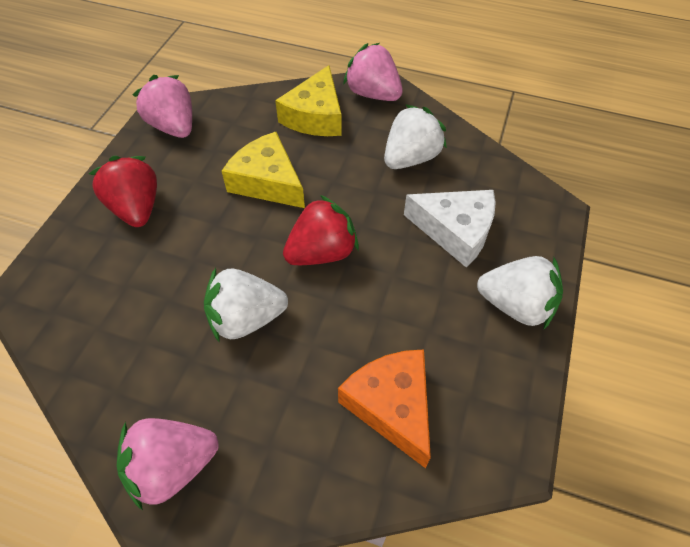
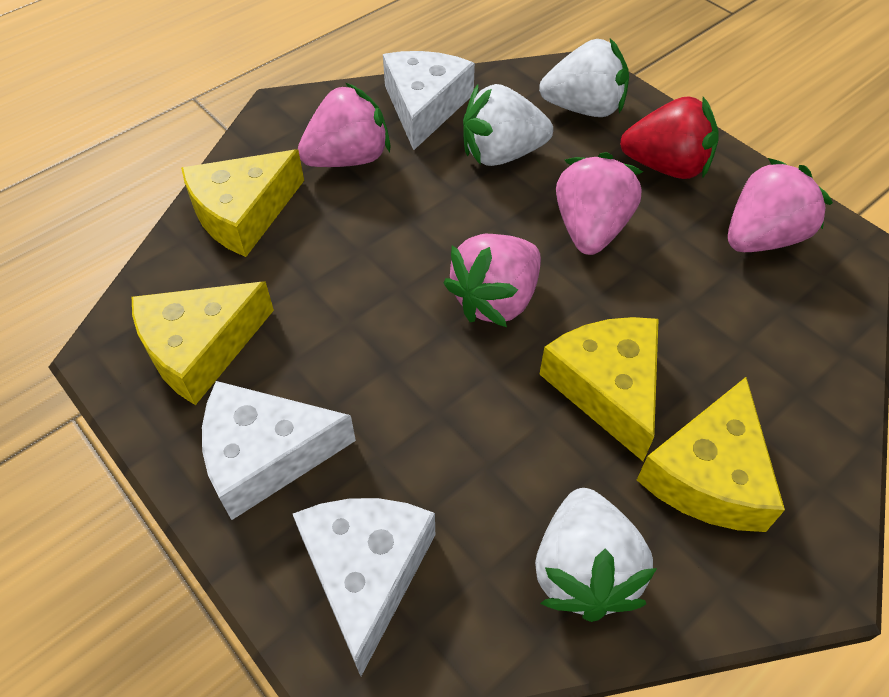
orange cheese: 1 -> 0
pink strawberry: 3 -> 4
red strawberry: 2 -> 1
white cheese: 1 -> 3
yellow cheese: 2 -> 4

